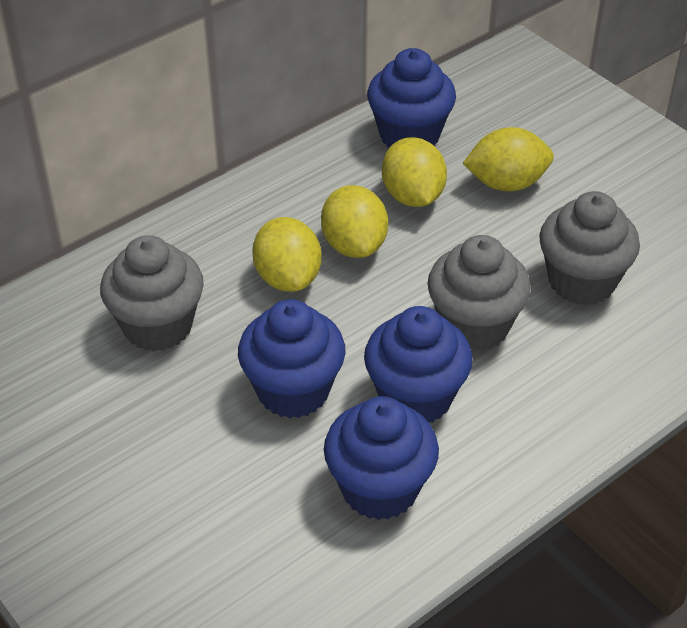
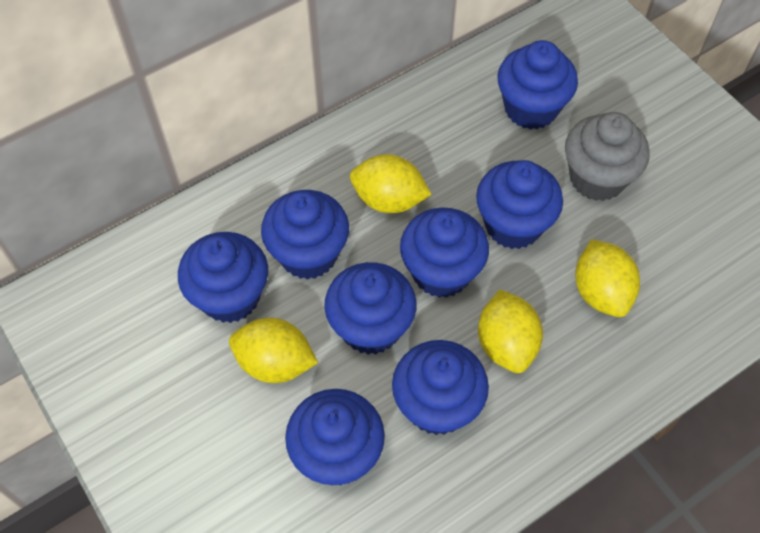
blue cupcake: 4 -> 8
grey cupcake: 3 -> 1

